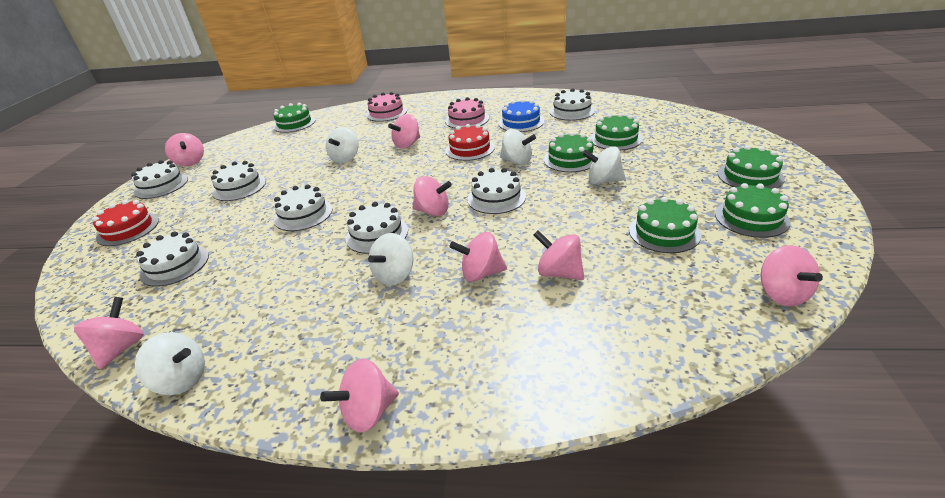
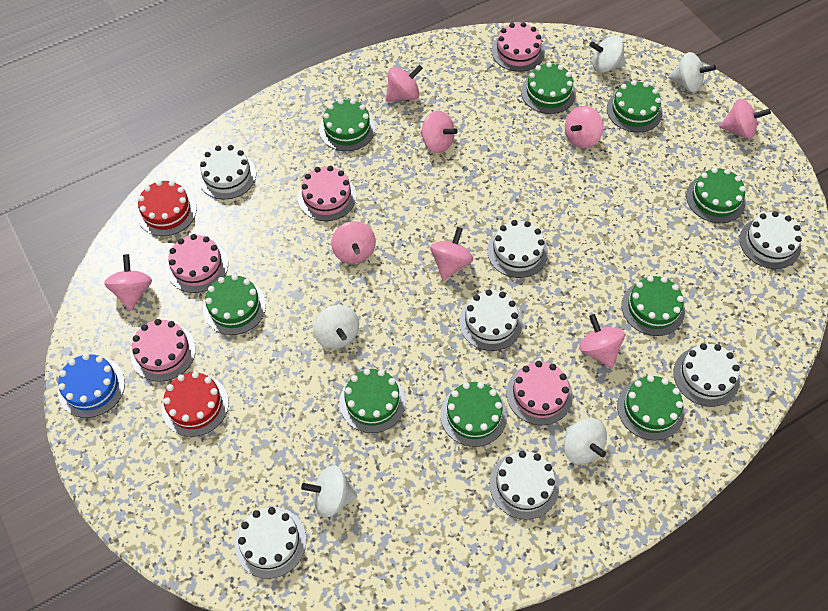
green cake: 6 -> 9
pink cake: 2 -> 5

